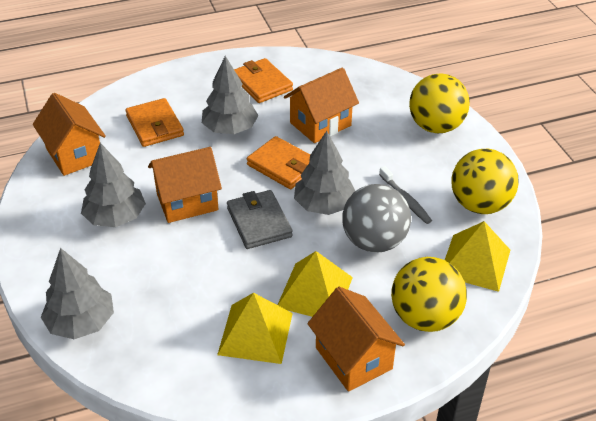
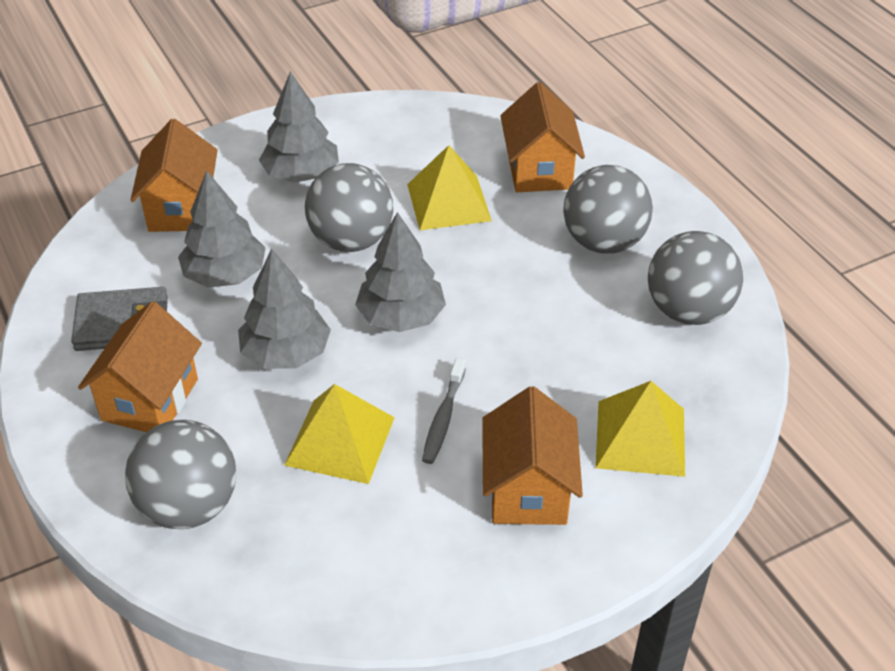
grey ball: 1 -> 4
orange wallet: 3 -> 0
yellow ball: 3 -> 0

